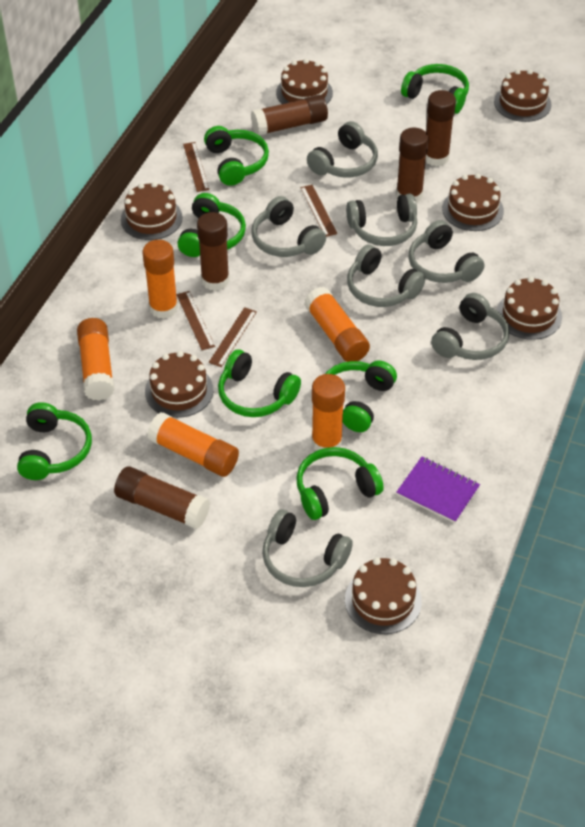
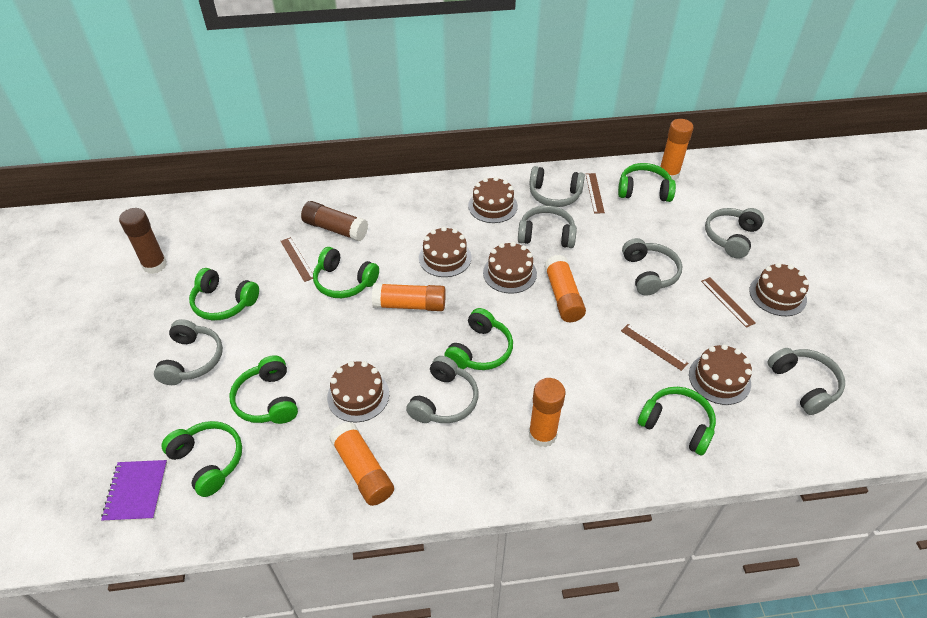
brown cake: 7 -> 6
brown glue stick: 5 -> 2

